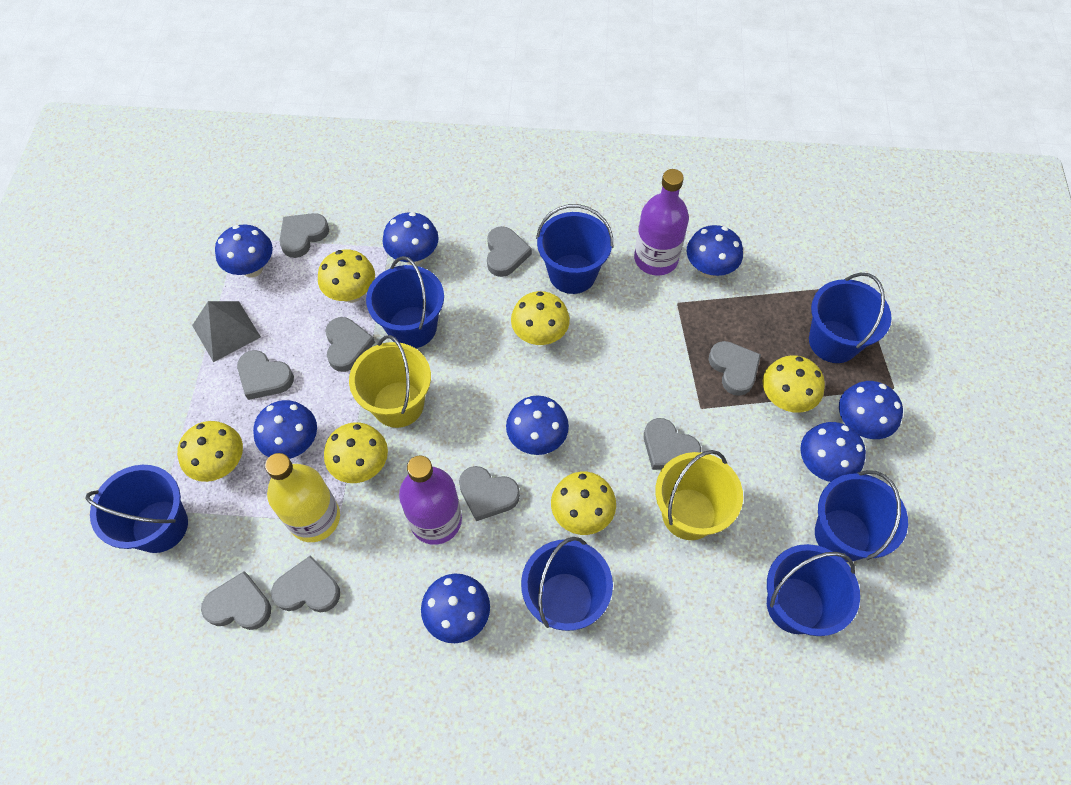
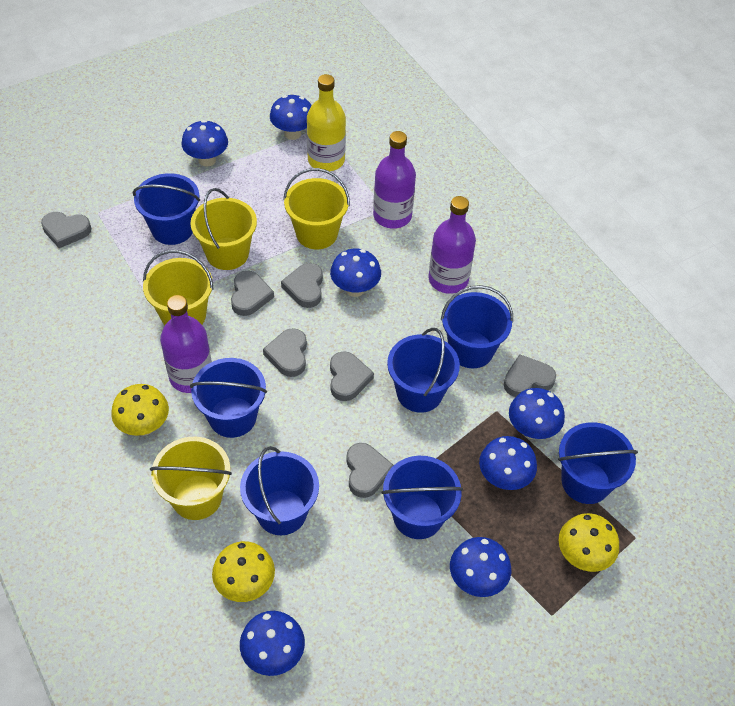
blue mushroom: 8 -> 7
grey heart: 9 -> 7
grey pyramid: 1 -> 0
purple bottle: 2 -> 3
yellow bucket: 2 -> 4
yellow mushroom: 6 -> 3

